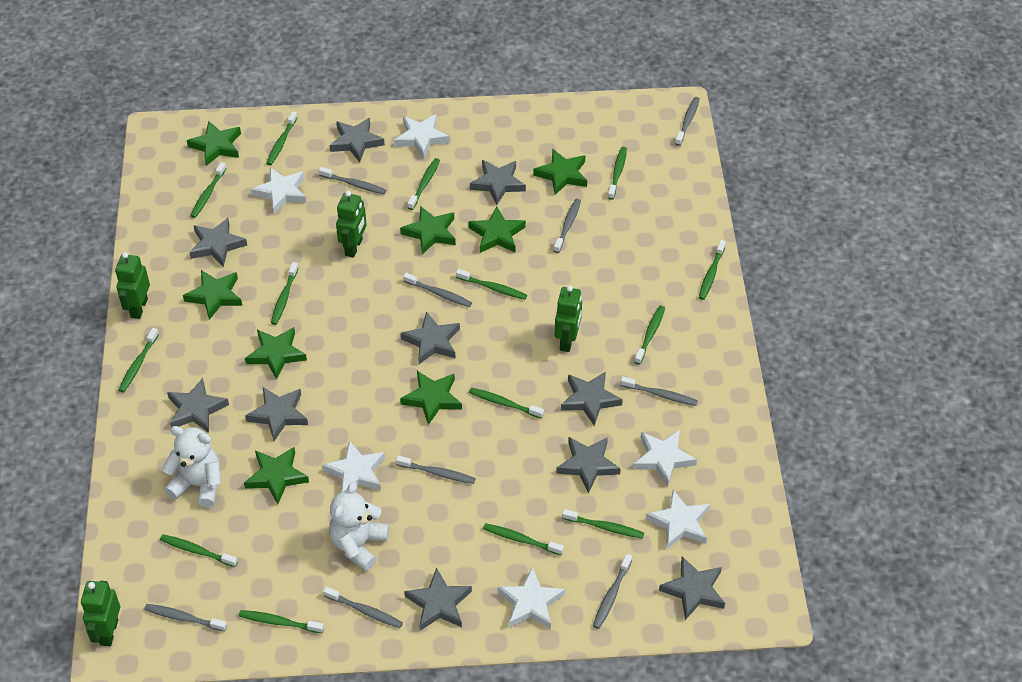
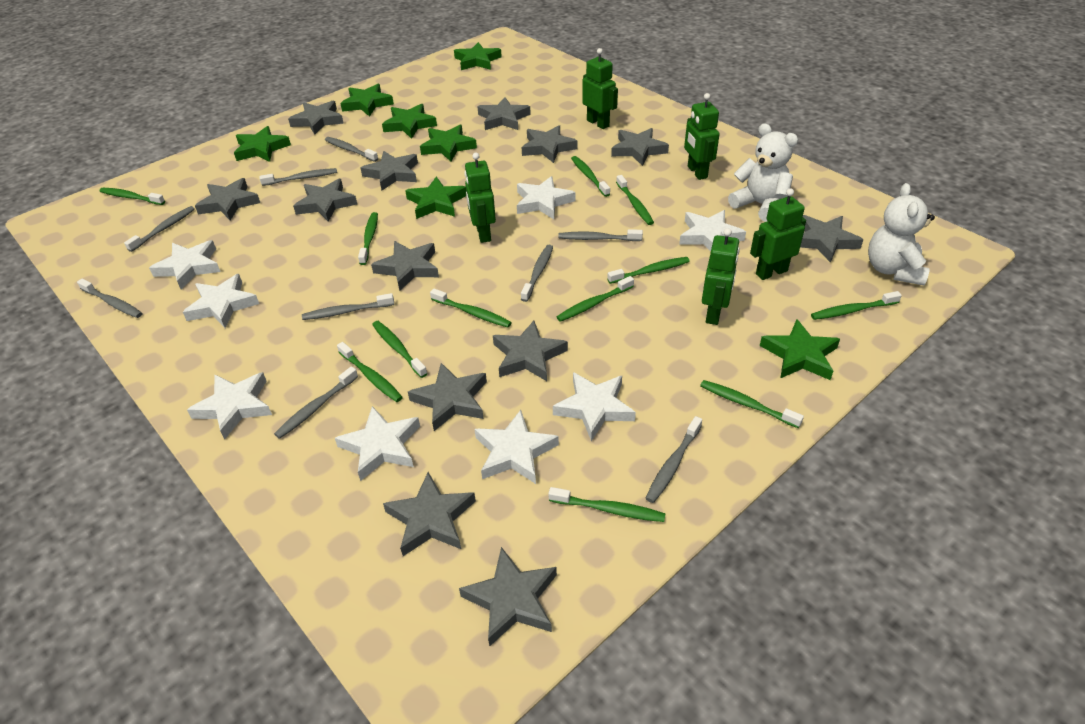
green robot: 4 -> 5
green star: 8 -> 7
green toothbrush: 14 -> 12
grey star: 10 -> 13
white star: 6 -> 8

